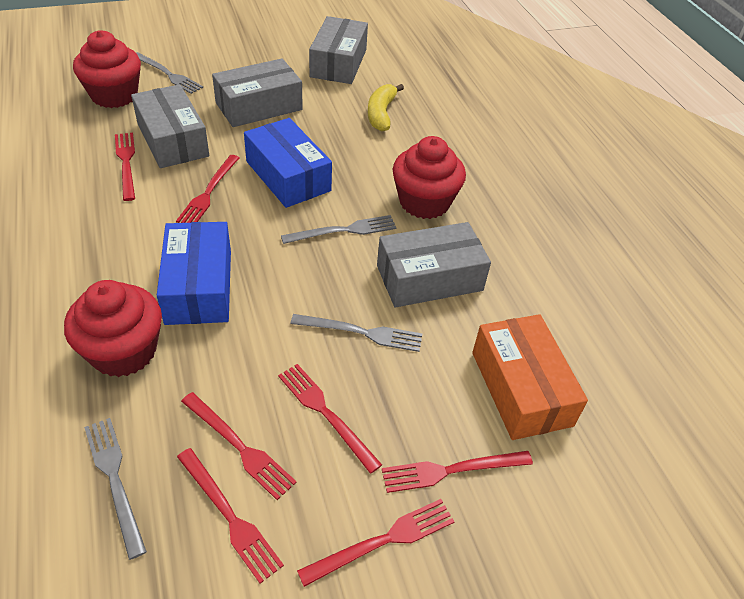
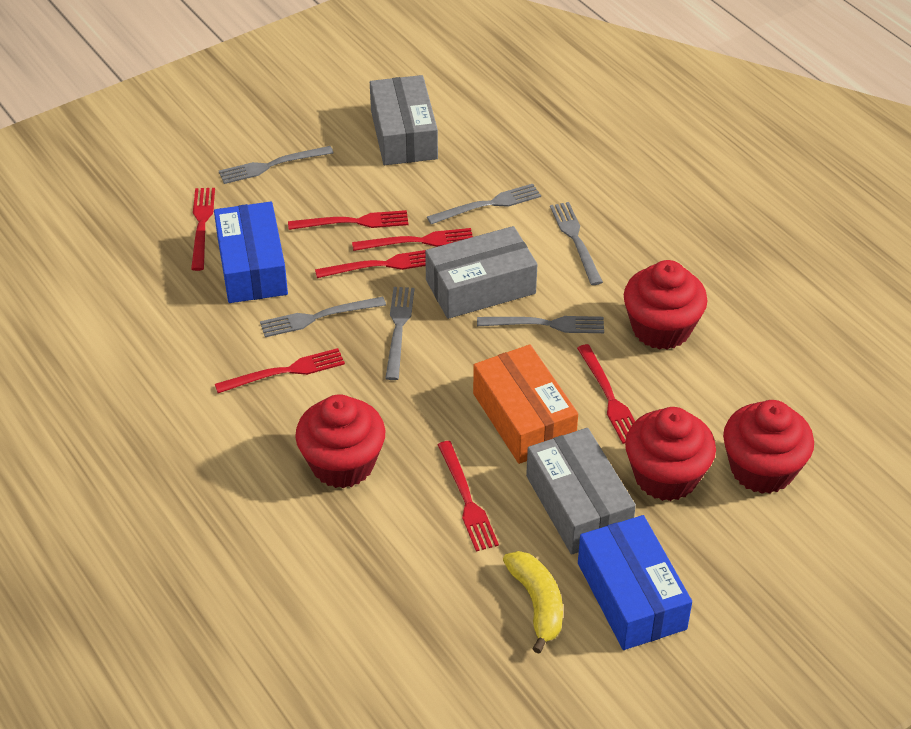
grey box: 4 -> 3
grey fork: 4 -> 6
red cupcake: 3 -> 4

